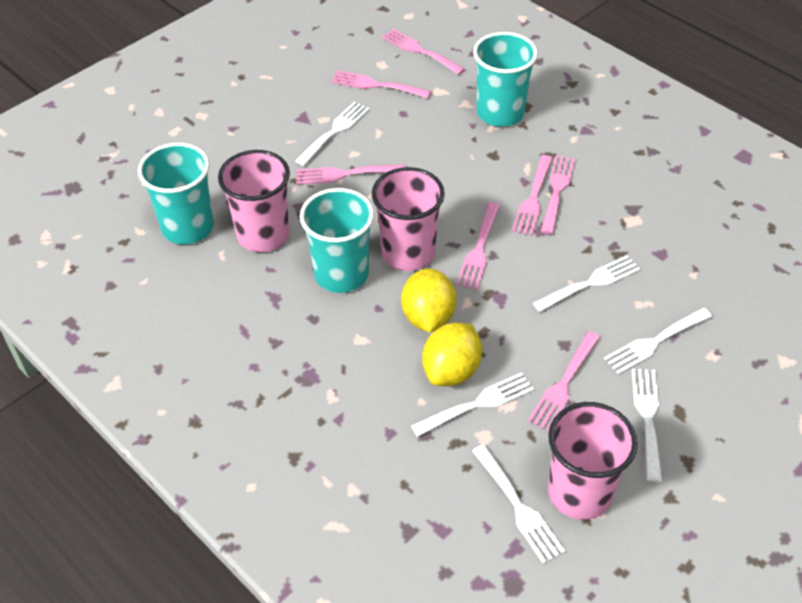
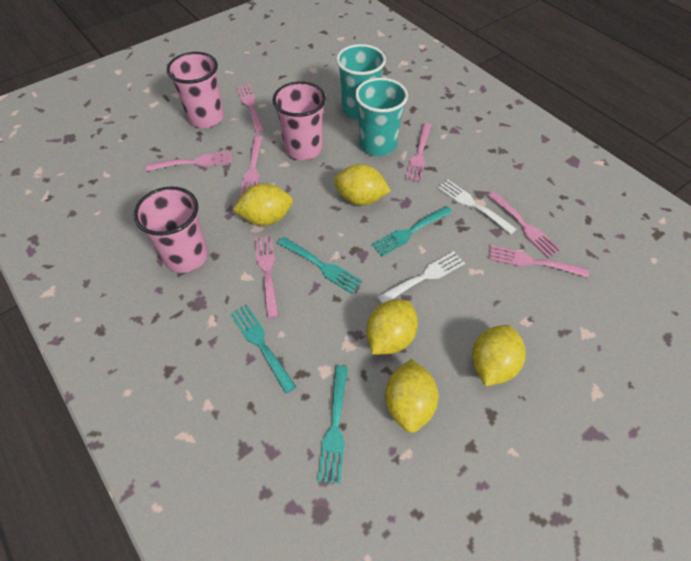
turquoise cup: 3 -> 2
turquoise fork: 0 -> 4
white fork: 6 -> 2
yellow lemon: 2 -> 5

